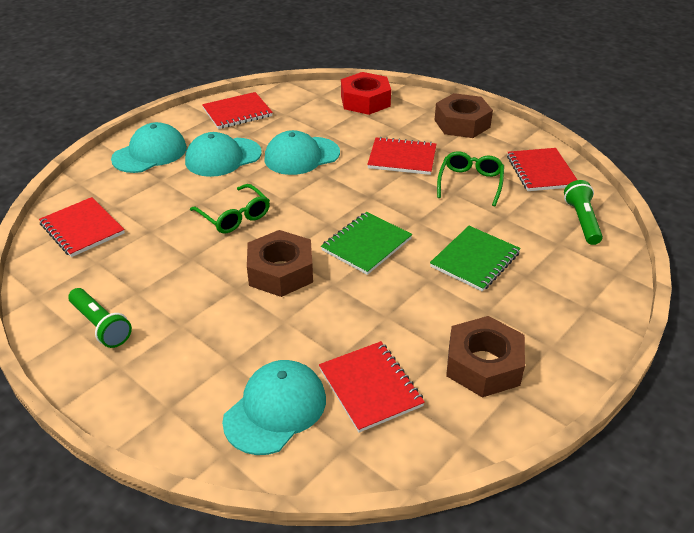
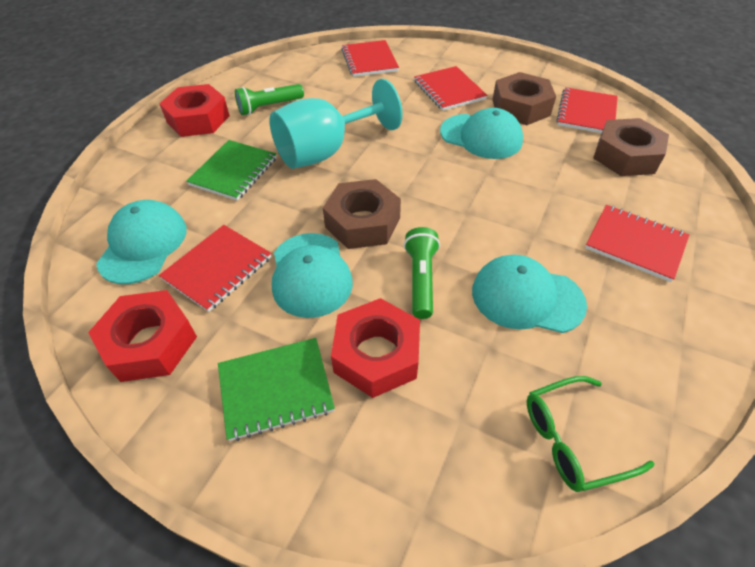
green glasses: 2 -> 1
red nut: 1 -> 3
turquoise goblet: 0 -> 1

